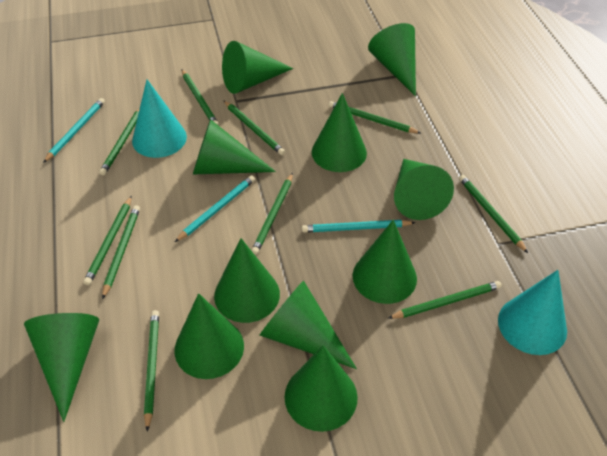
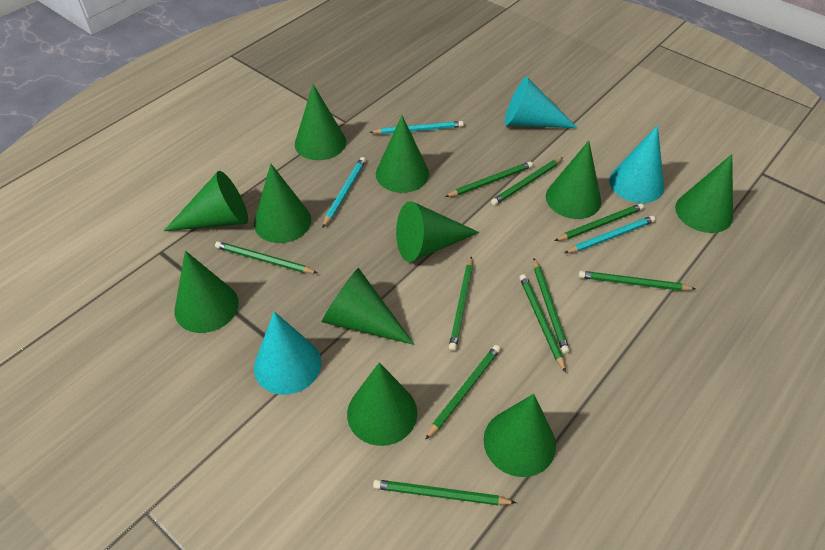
turquoise cone: 2 -> 3

